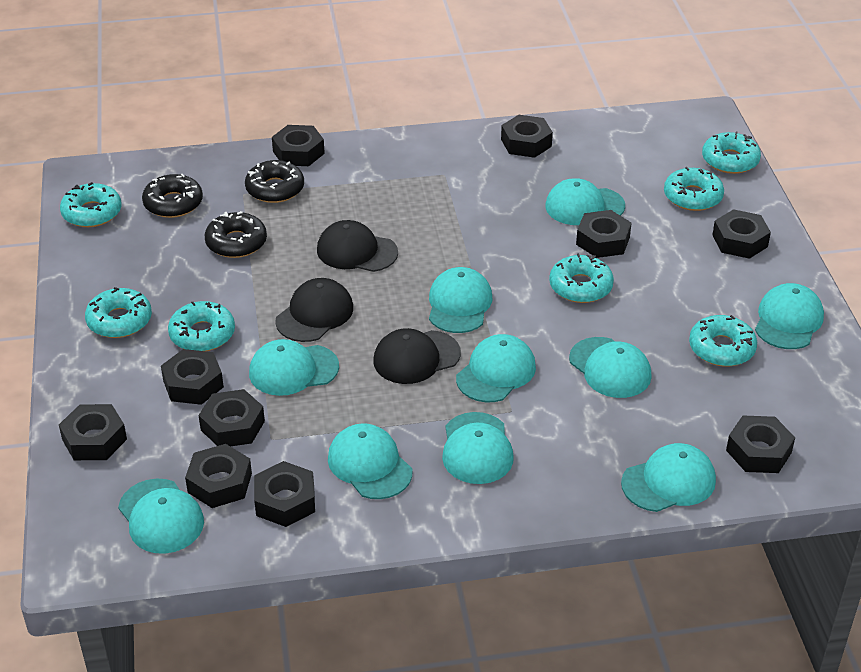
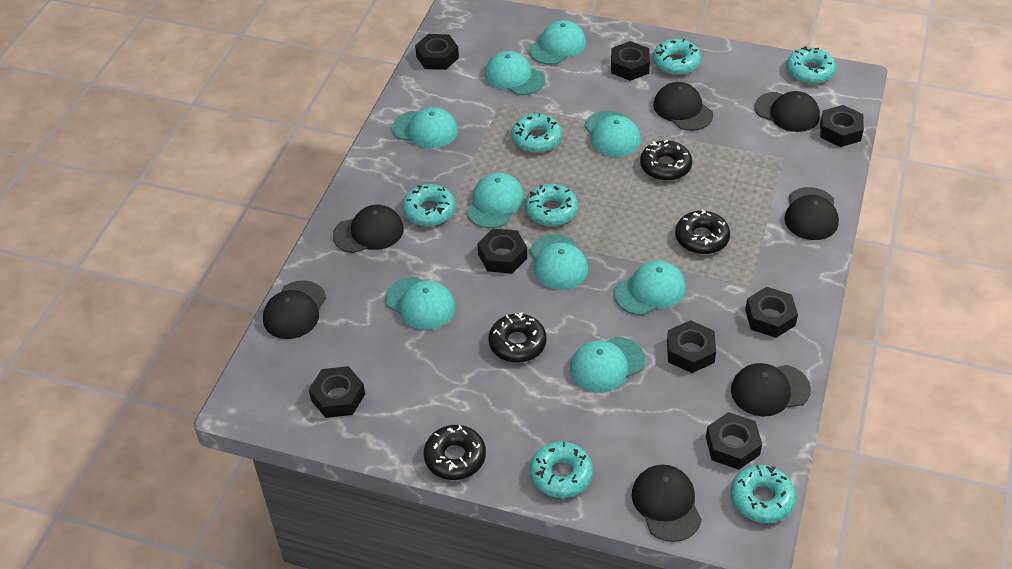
black cap: 3 -> 7
black donut: 3 -> 4
black nut: 10 -> 8
turquoise cap: 10 -> 9

